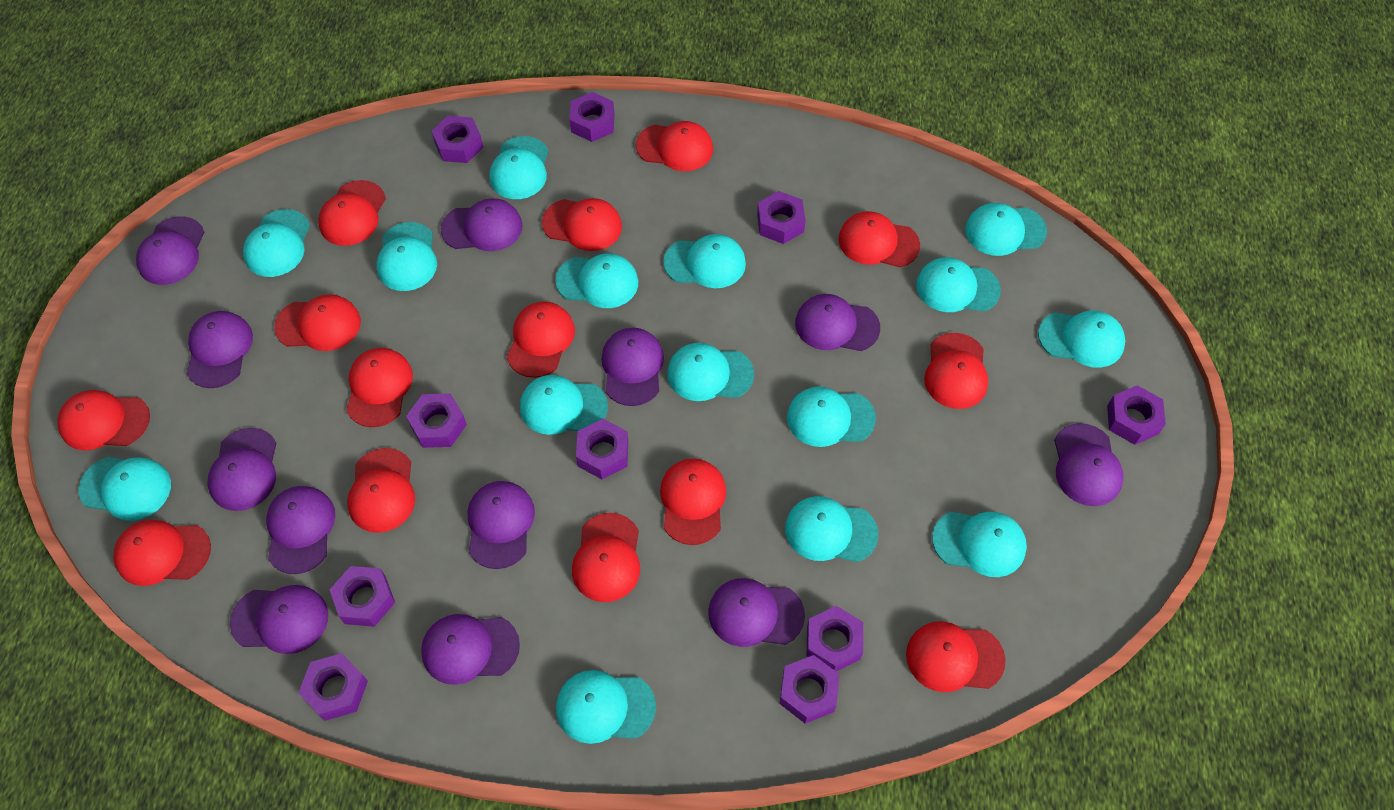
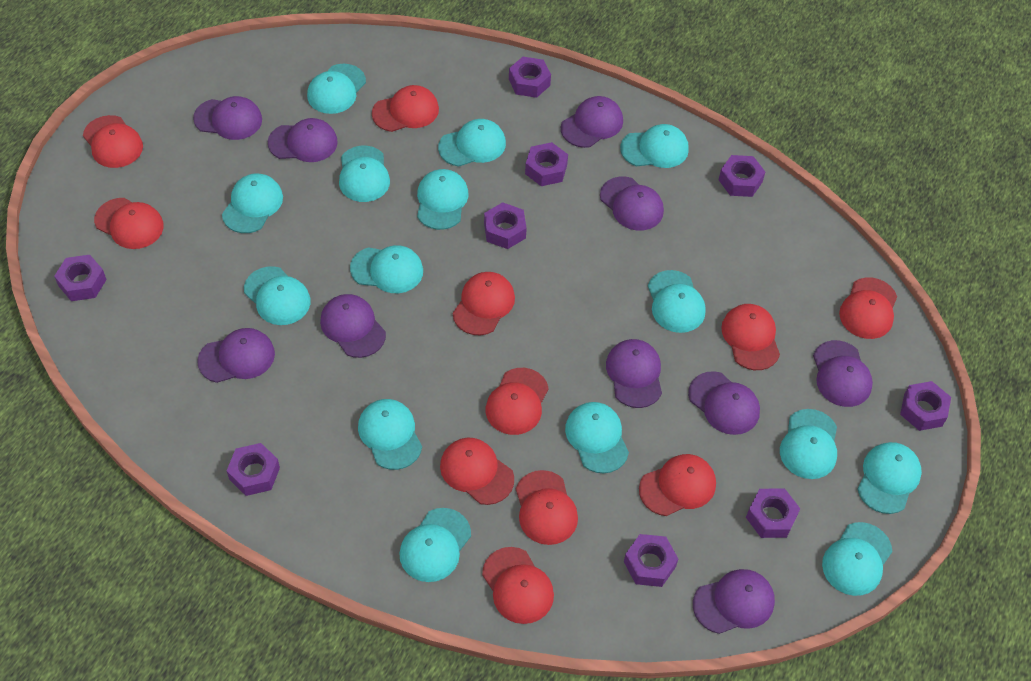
purple cap: 12 -> 10
purple nut: 10 -> 9
red cap: 14 -> 11

